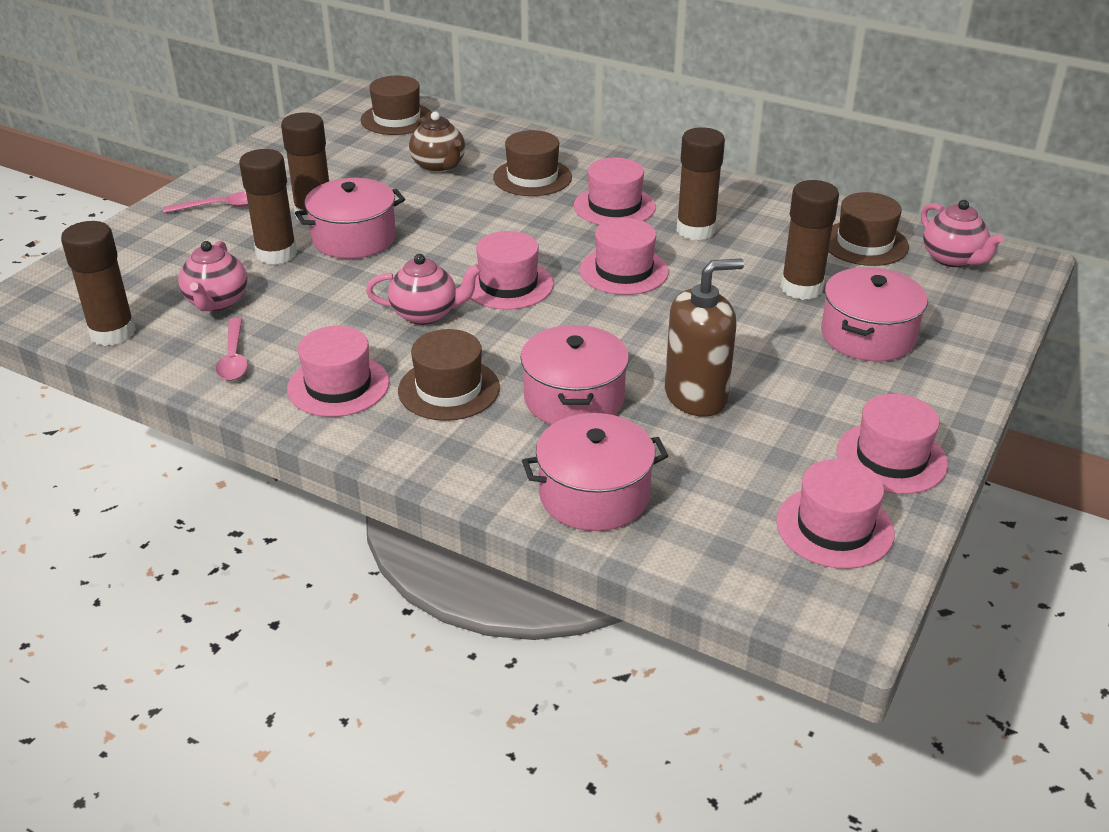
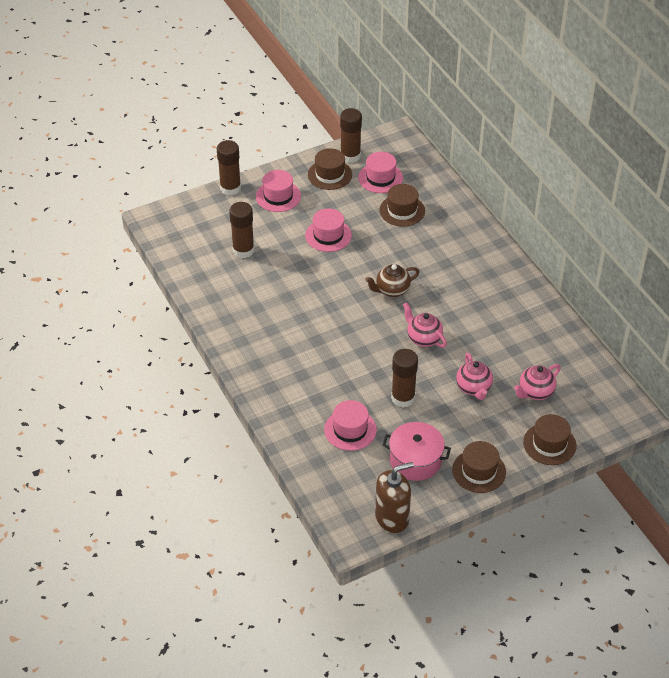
brown glue stick: 5 -> 4
pink hat: 6 -> 4
pink pot: 4 -> 1
pink spoon: 2 -> 0

